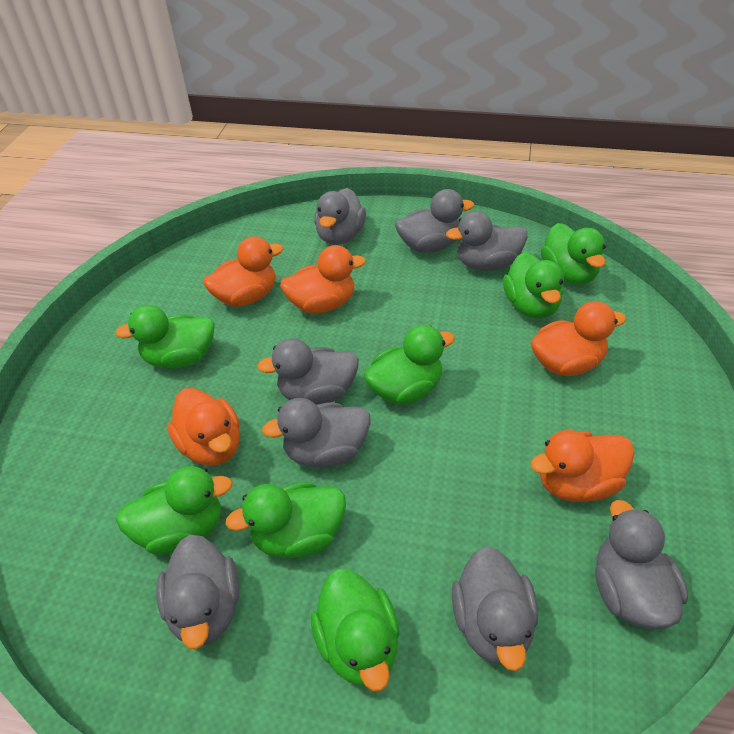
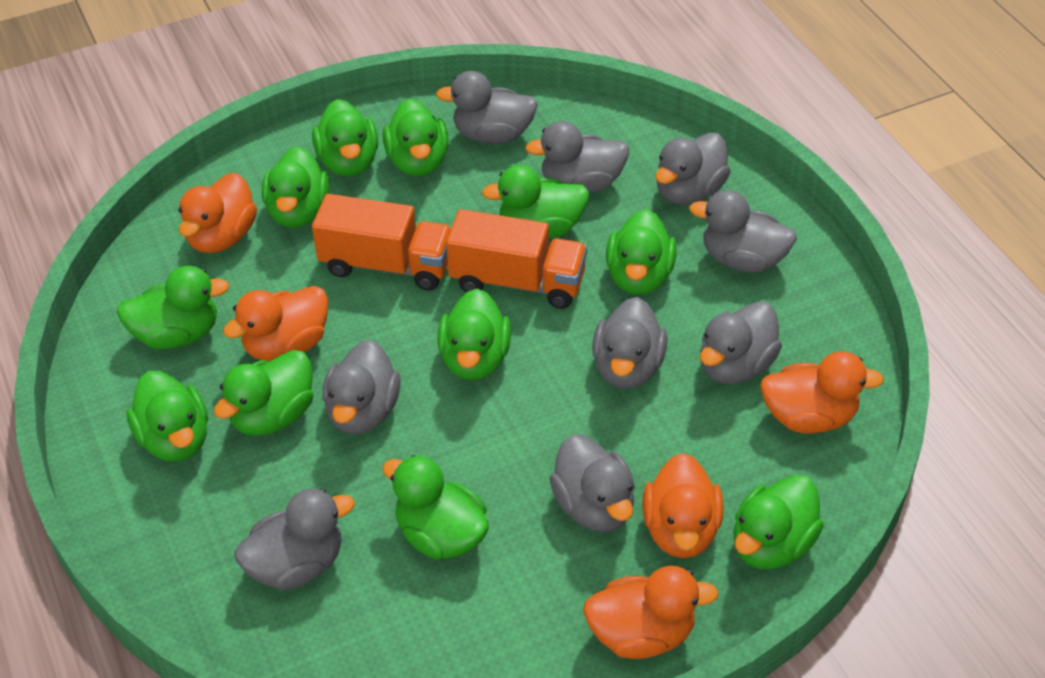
green duck: 7 -> 11
grey duck: 8 -> 9
orange truck: 0 -> 2

